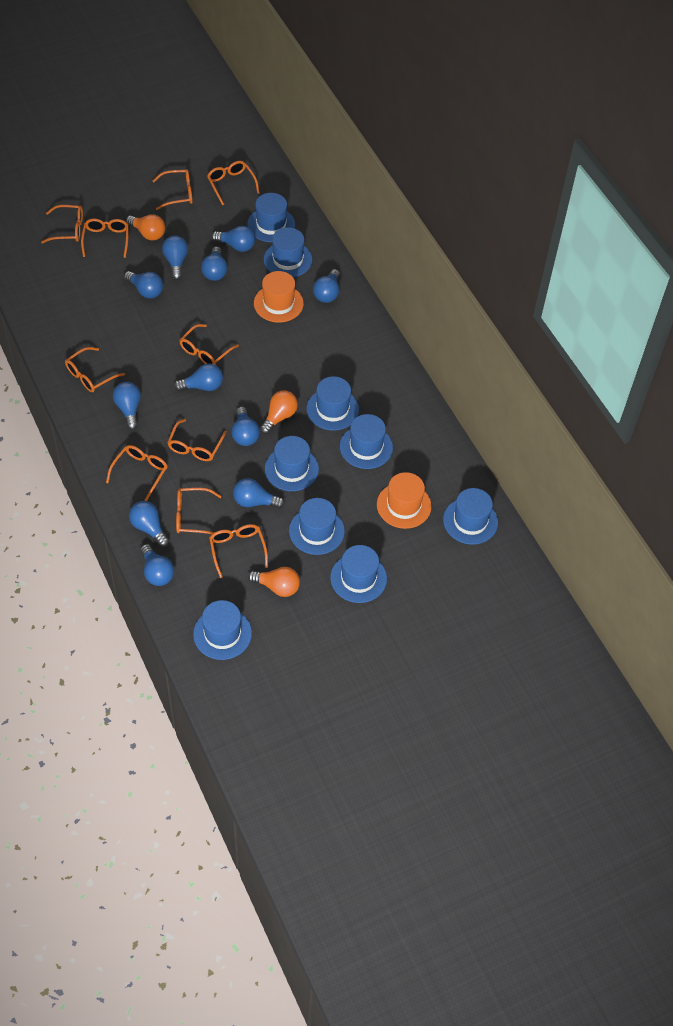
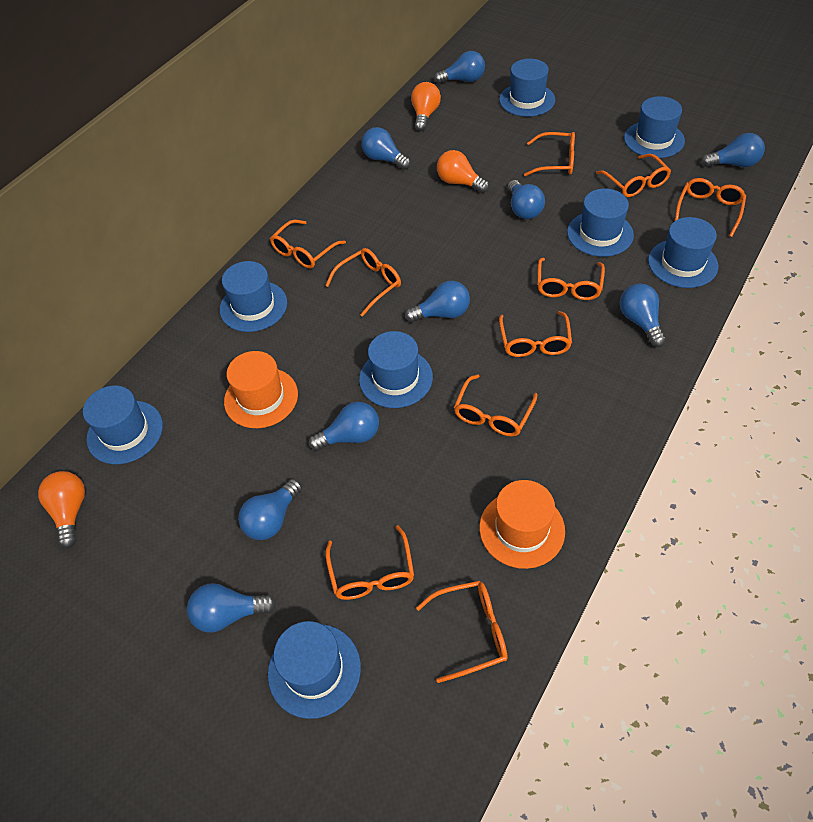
blue hat: 9 -> 8
blue light bulb: 11 -> 9

